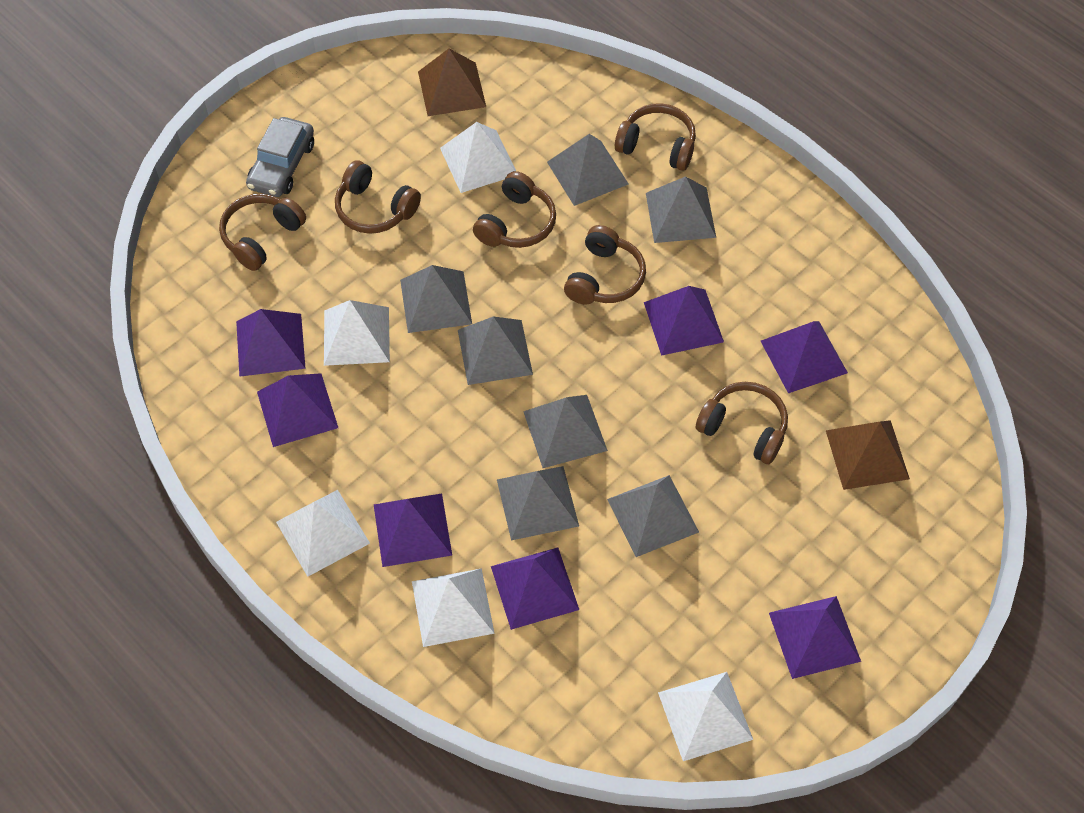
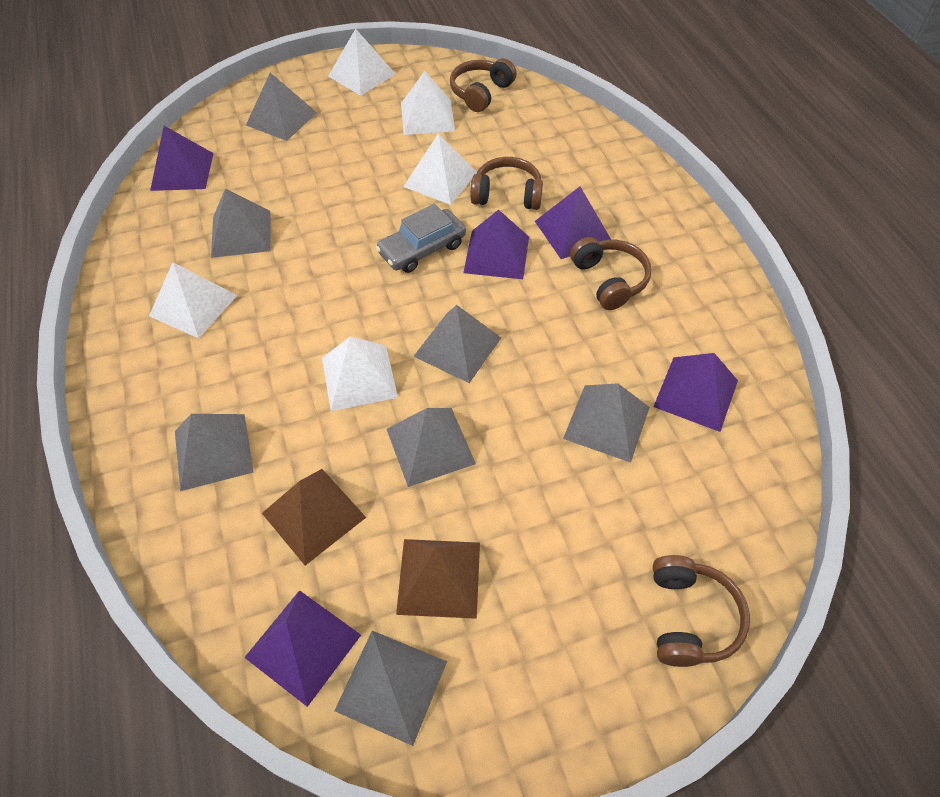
brown headphones: 6 -> 4
purple pyramid: 7 -> 5

